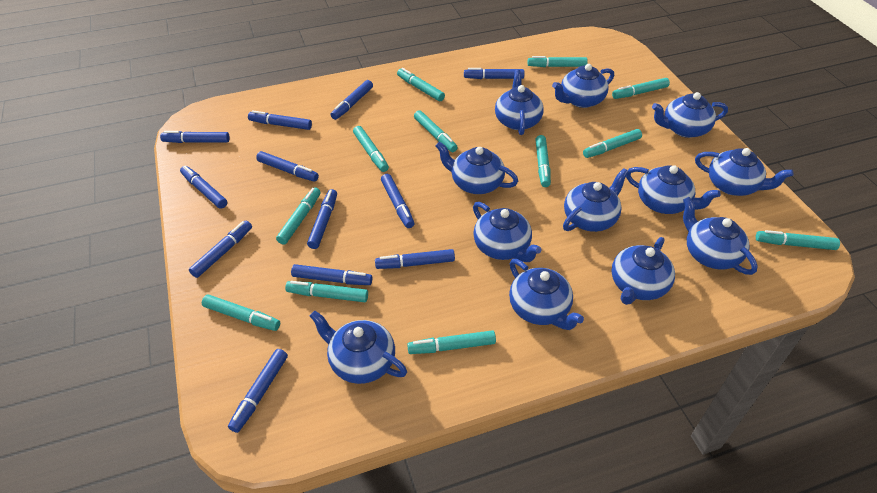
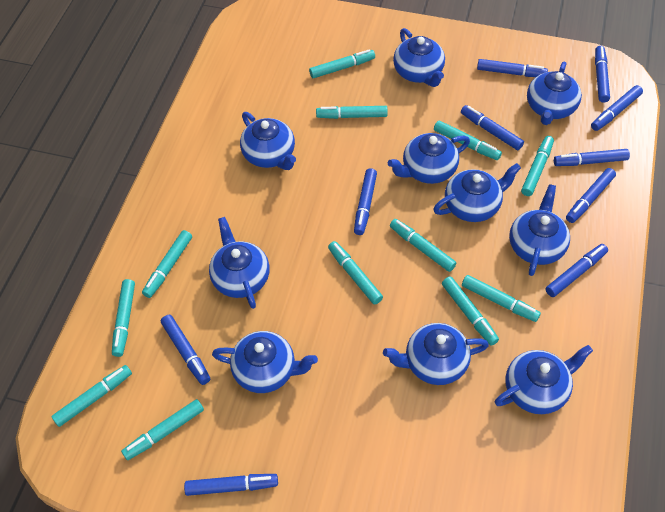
blue marker: 12 -> 10
blue teapot: 12 -> 10

